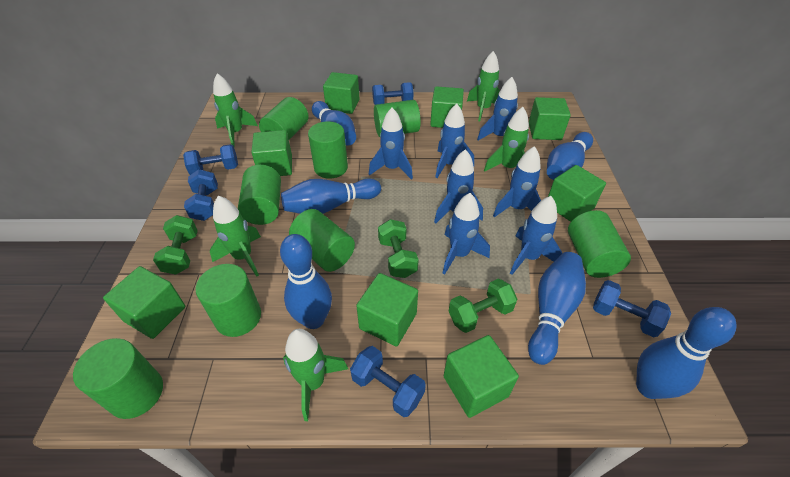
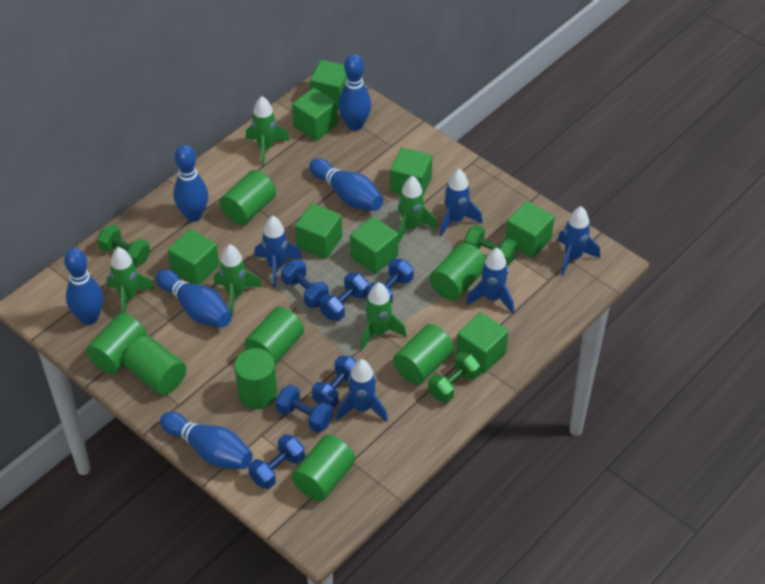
blue dumbbell: 5 -> 6
blue rocket: 7 -> 5

